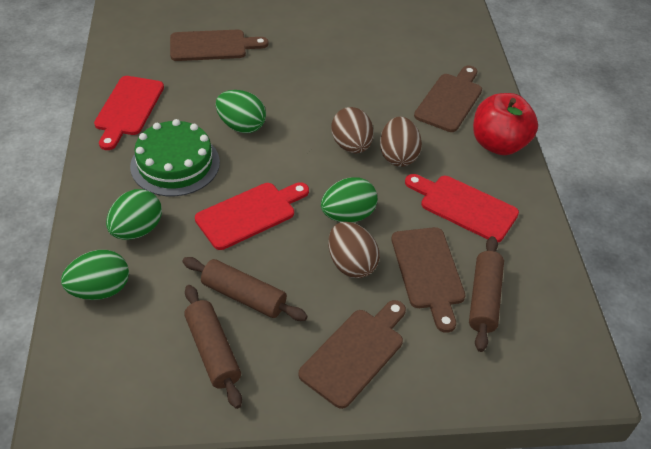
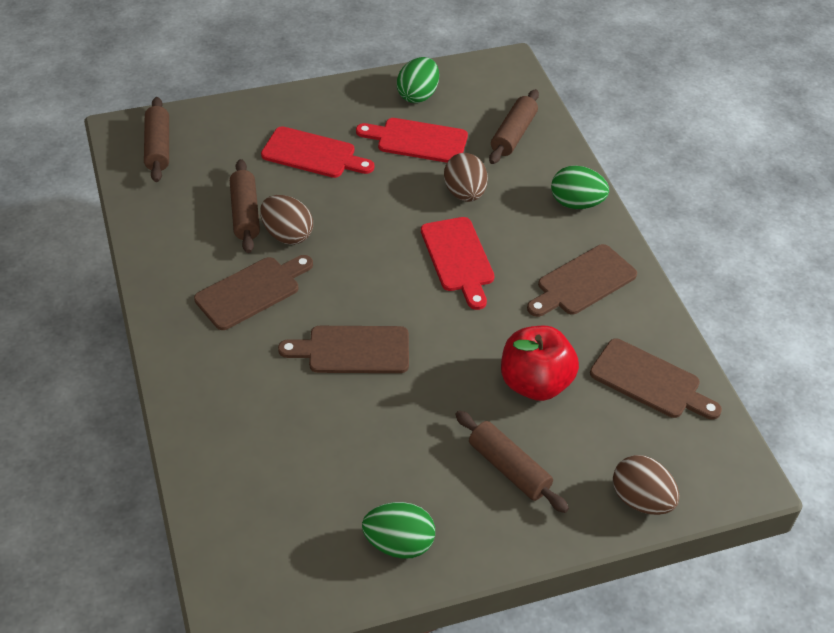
brown rolling pin: 3 -> 4
green cake: 1 -> 0
green egg: 4 -> 3

